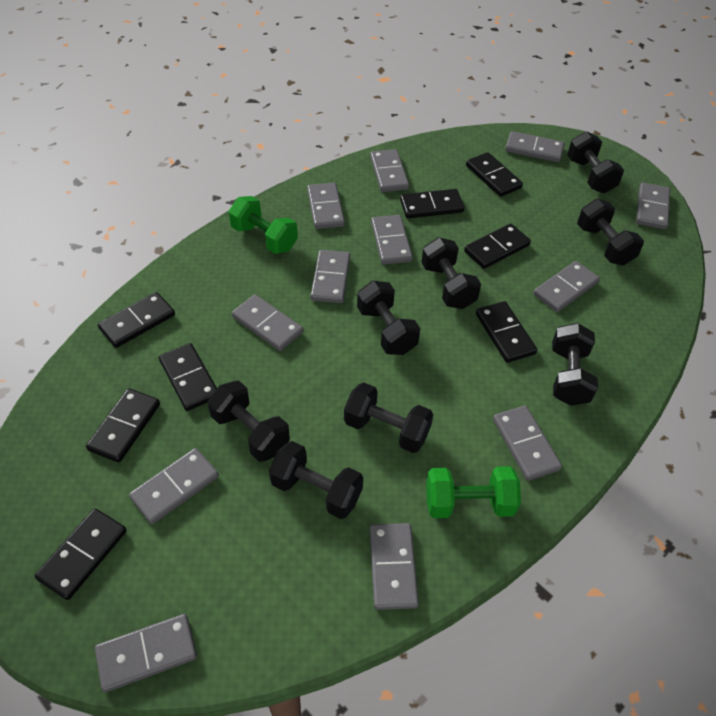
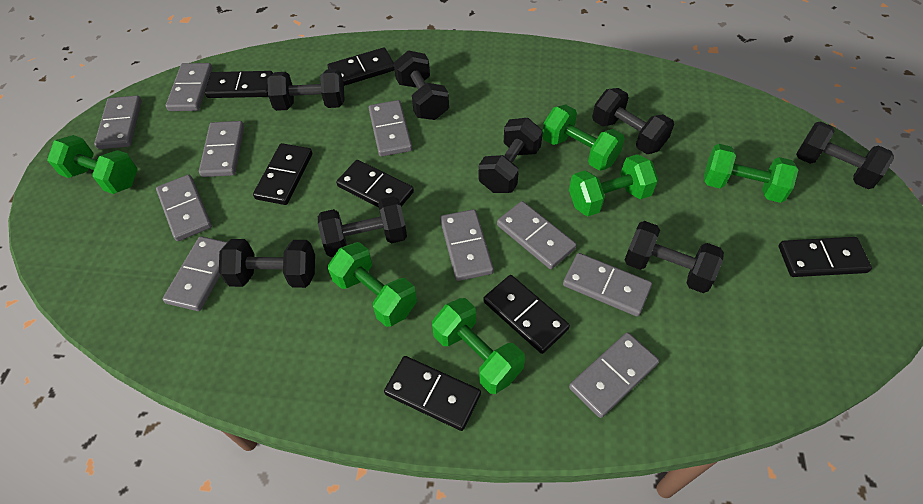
black domino: 8 -> 7
green dumbbell: 2 -> 6
grey domino: 12 -> 10

